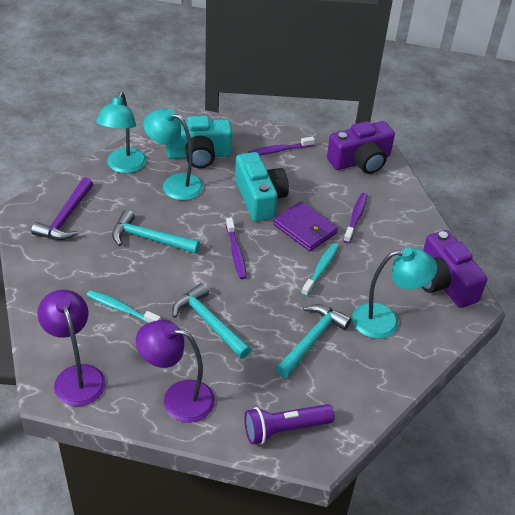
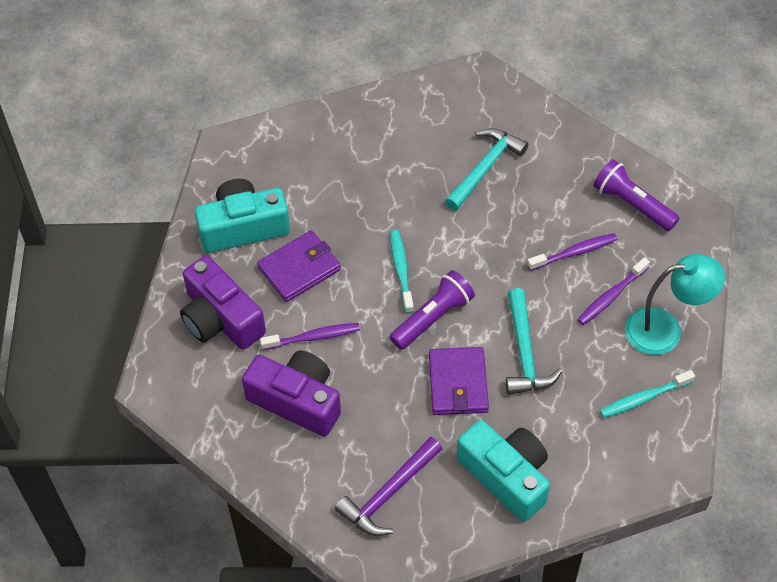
purple flashlight: 1 -> 2
purple lamp: 2 -> 0
purple wallet: 1 -> 2
turquoise hammer: 3 -> 2
turquoise lamp: 3 -> 1

